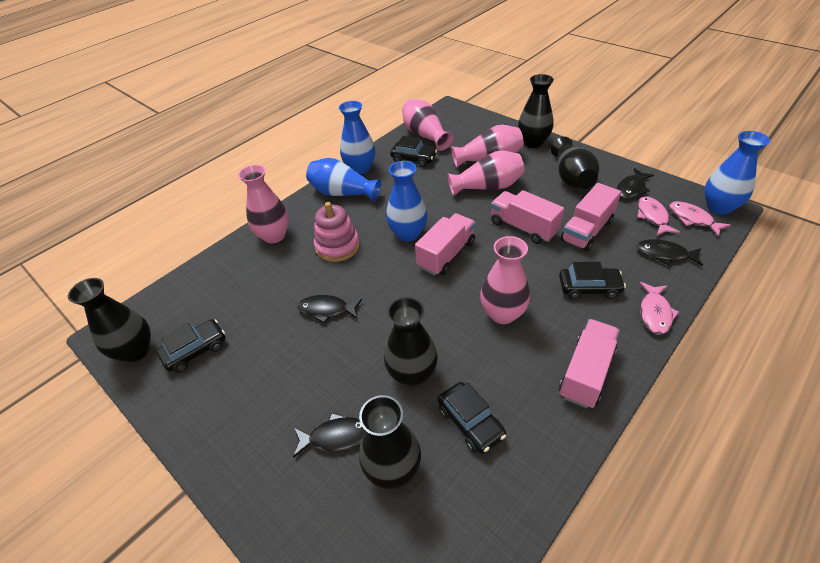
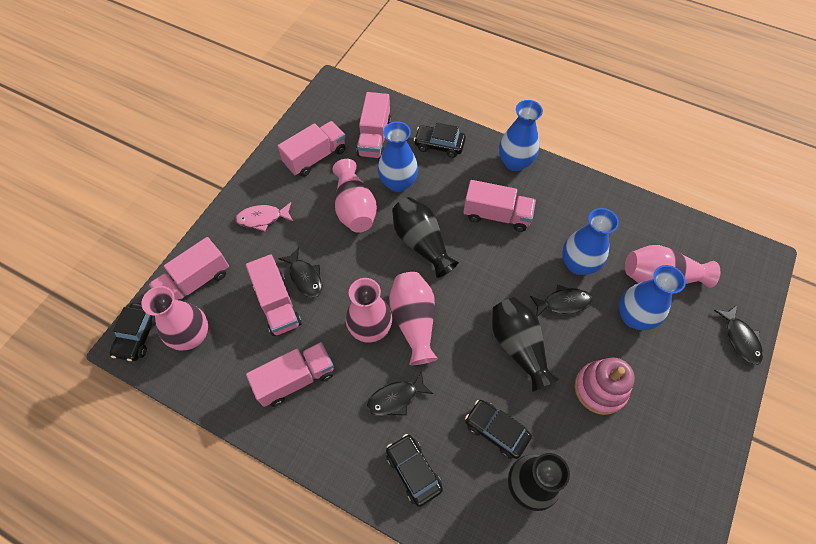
black vase: 5 -> 3
pink fish: 3 -> 1
pink truck: 4 -> 6

